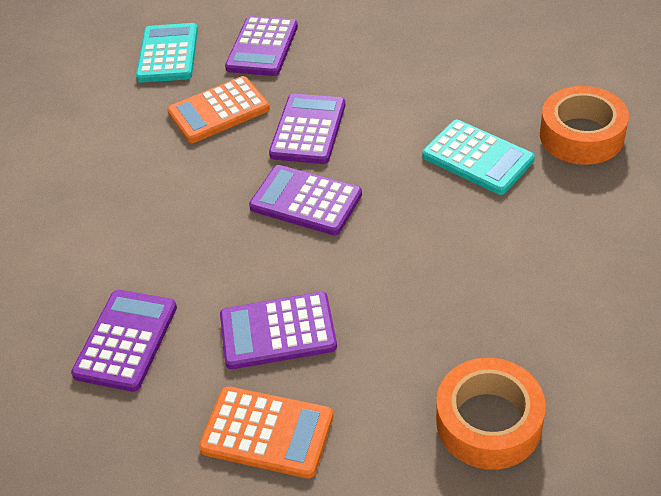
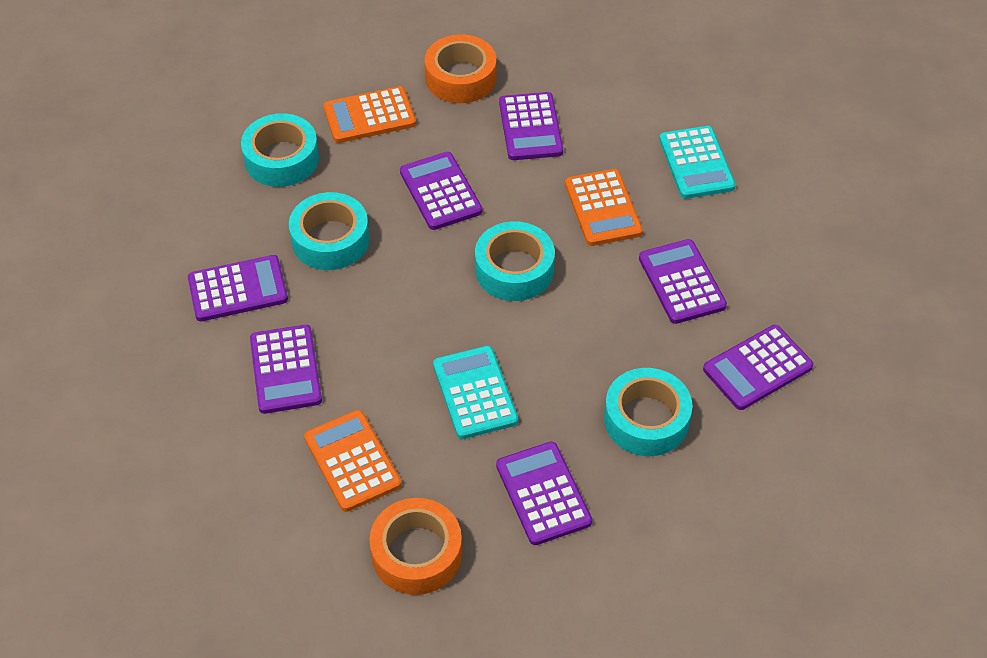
orange calculator: 2 -> 3
purple calculator: 5 -> 7
turquoise tape: 0 -> 4

